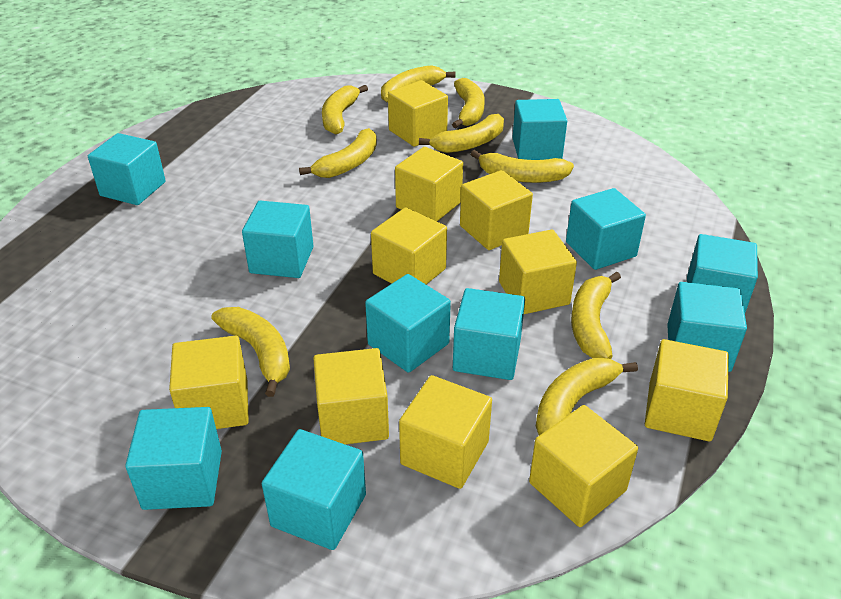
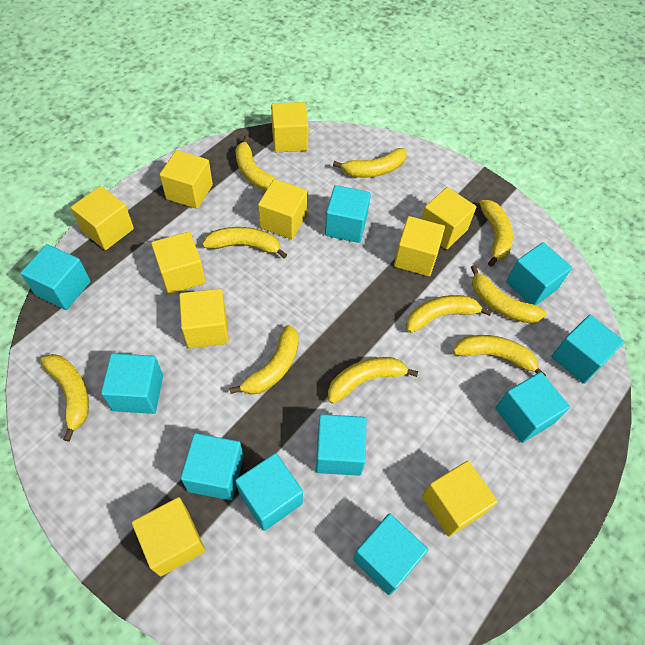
yellow banana: 9 -> 10

